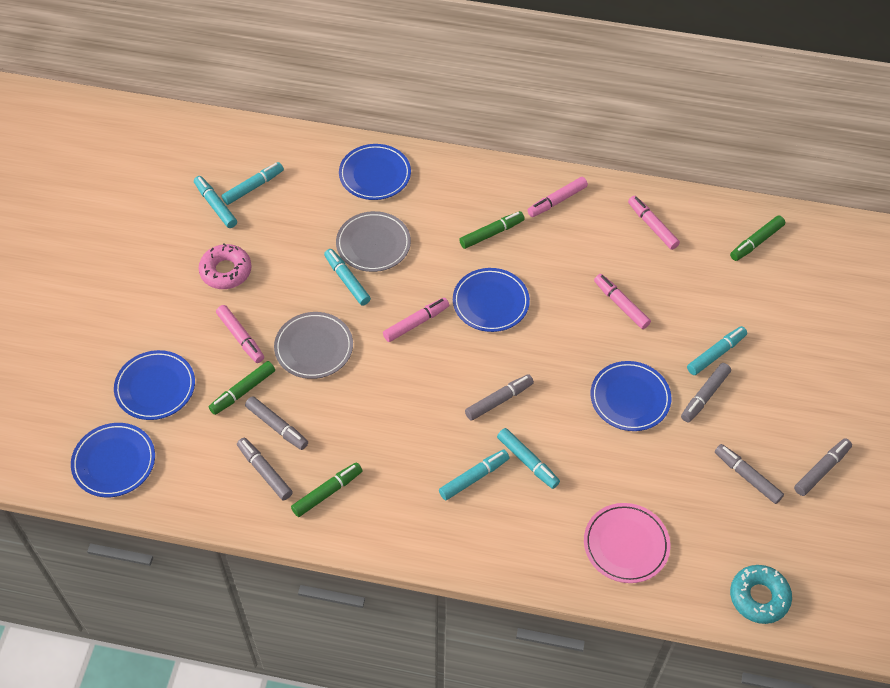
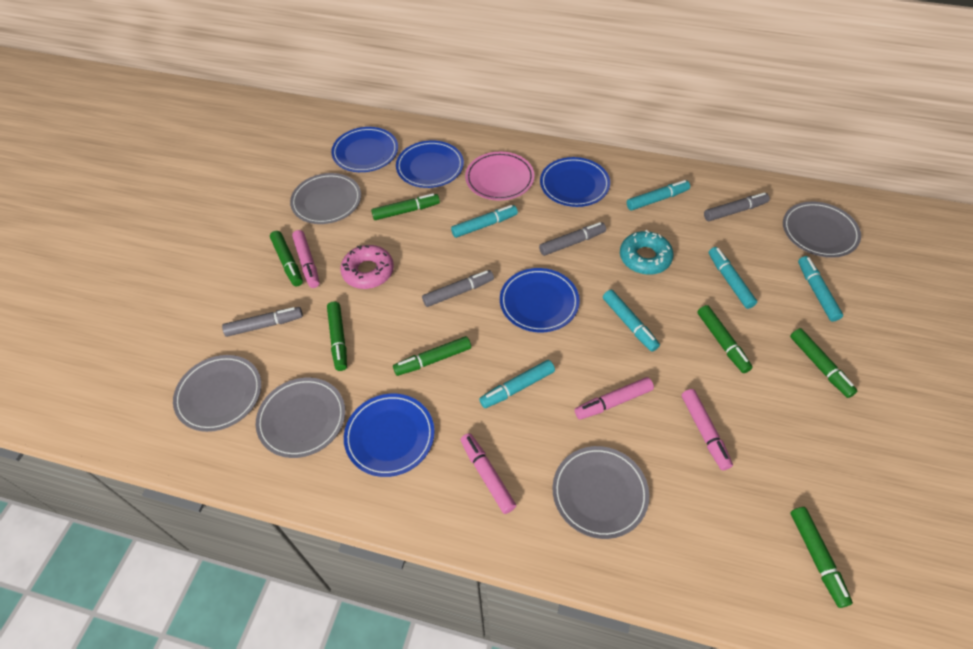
green marker: 4 -> 7
grey marker: 6 -> 4
grey plate: 2 -> 5
pink marker: 5 -> 4

